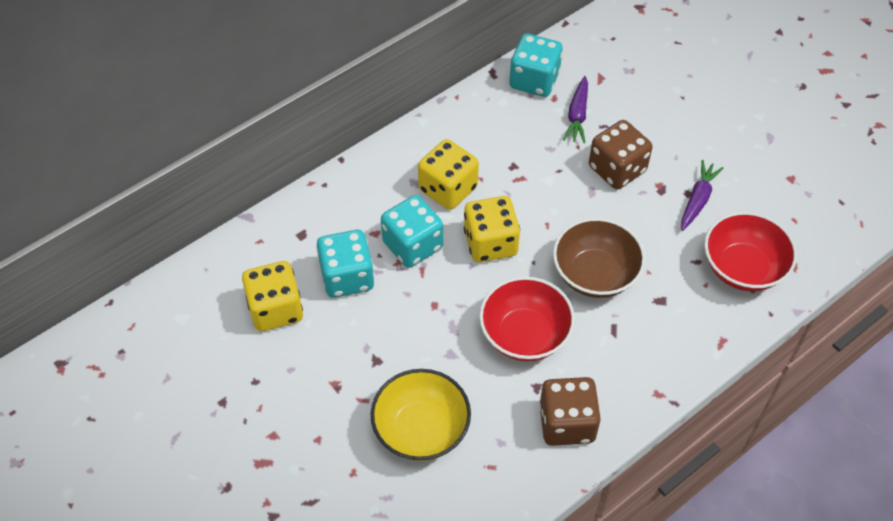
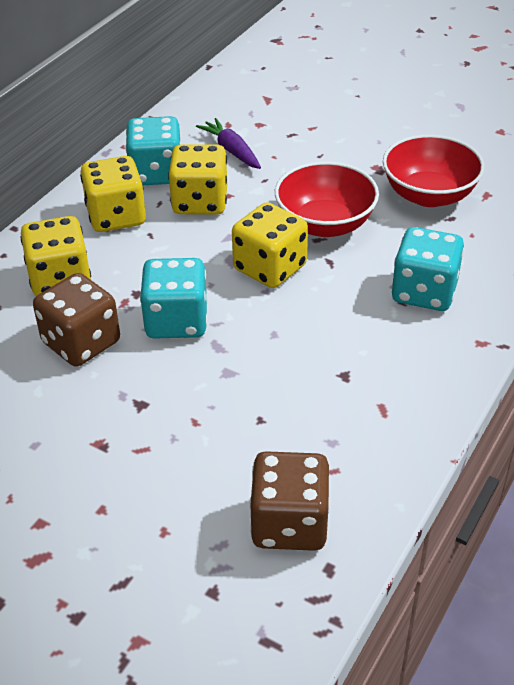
brown bowl: 1 -> 0
purple carrot: 2 -> 1
yellow bowl: 1 -> 0
yellow dice: 3 -> 4

